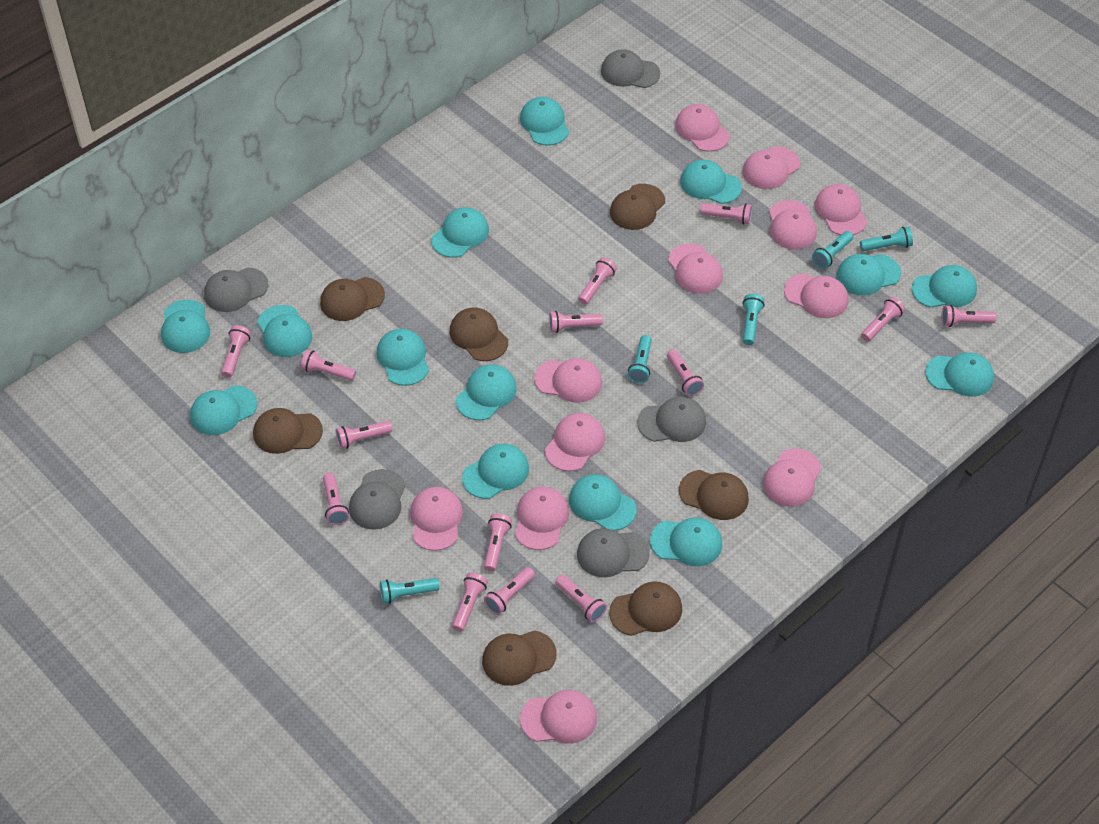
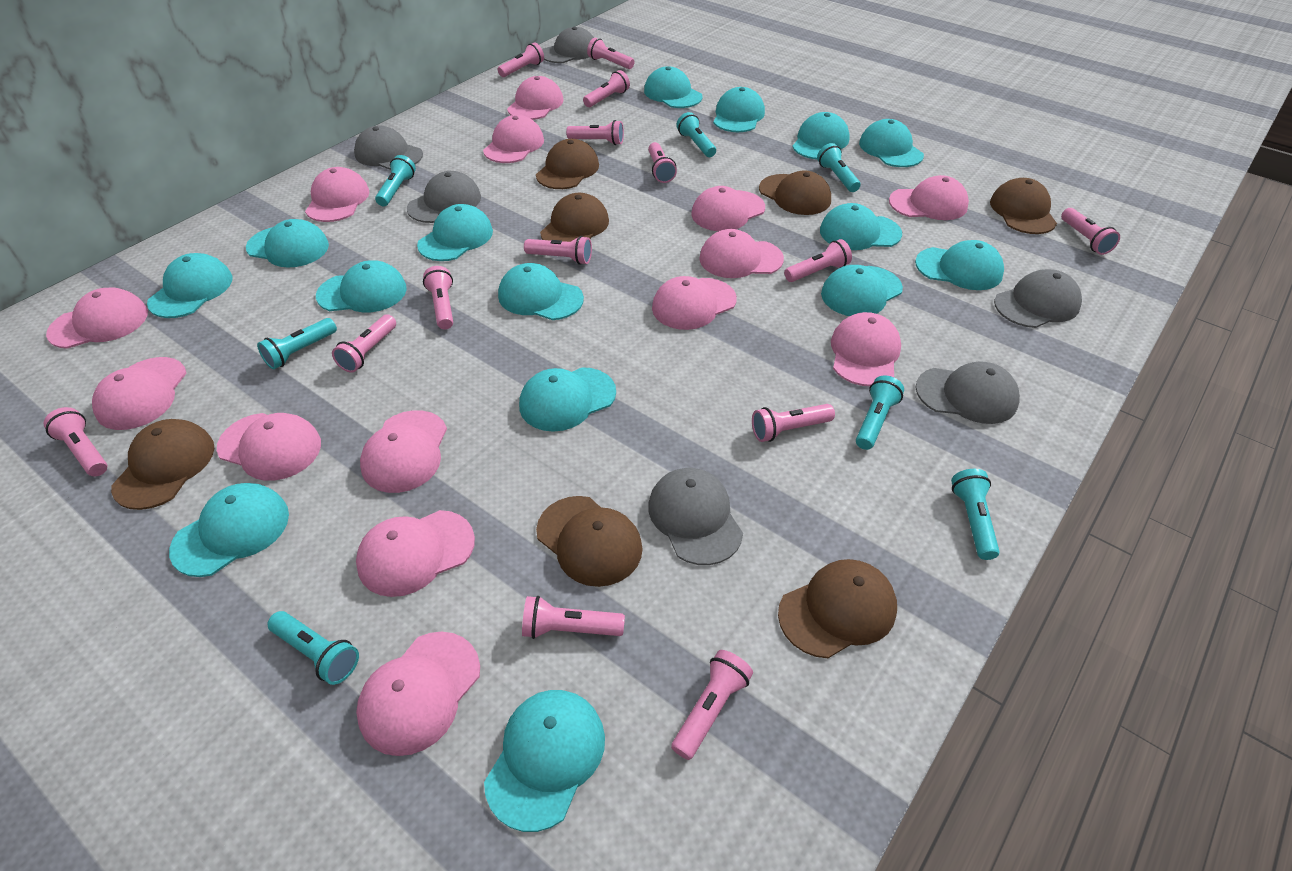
grey cap: 5 -> 6
pink cap: 12 -> 14
turquoise cap: 14 -> 15
turquoise flashlight: 5 -> 7

